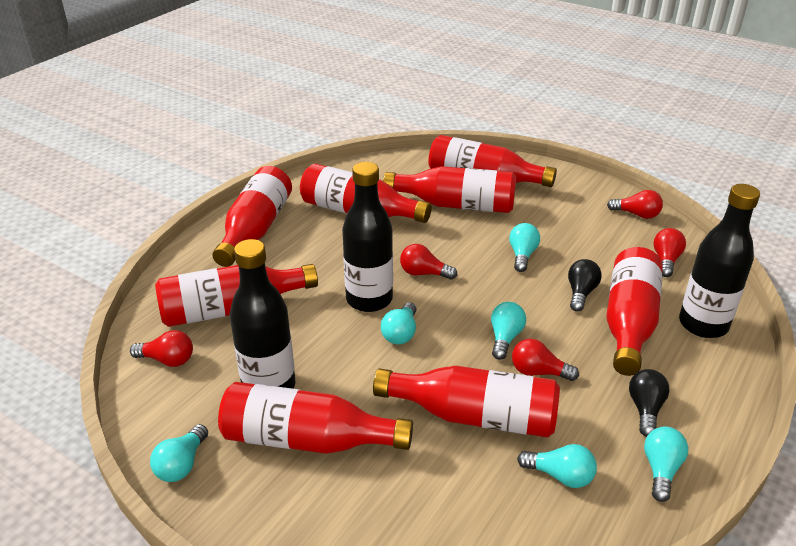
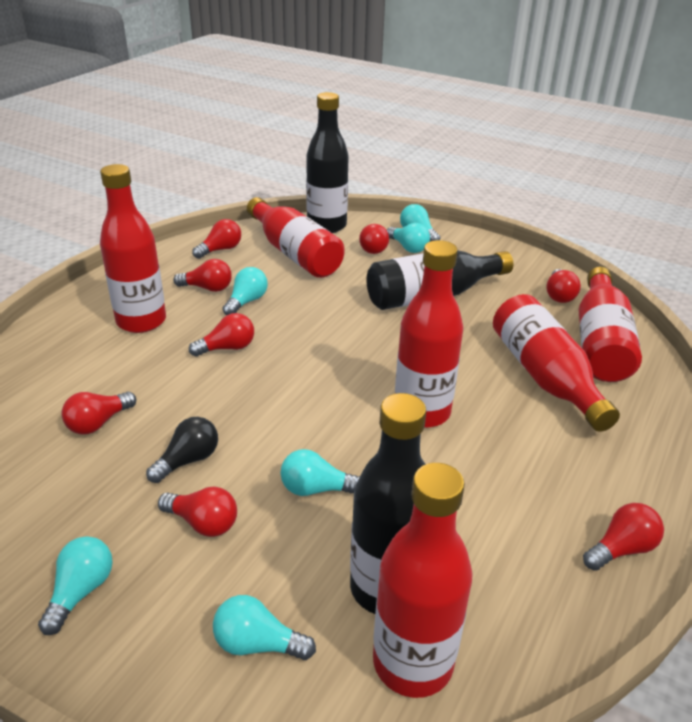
black light bulb: 2 -> 1
red bottle: 8 -> 6
red light bulb: 5 -> 8

